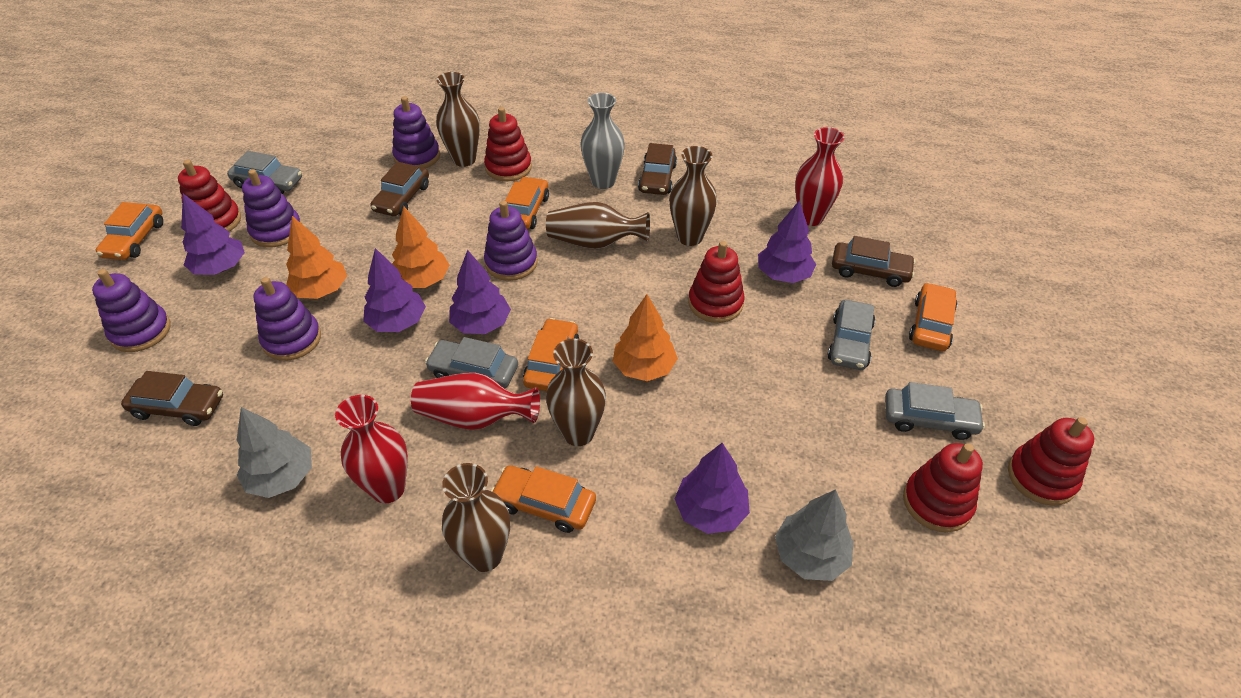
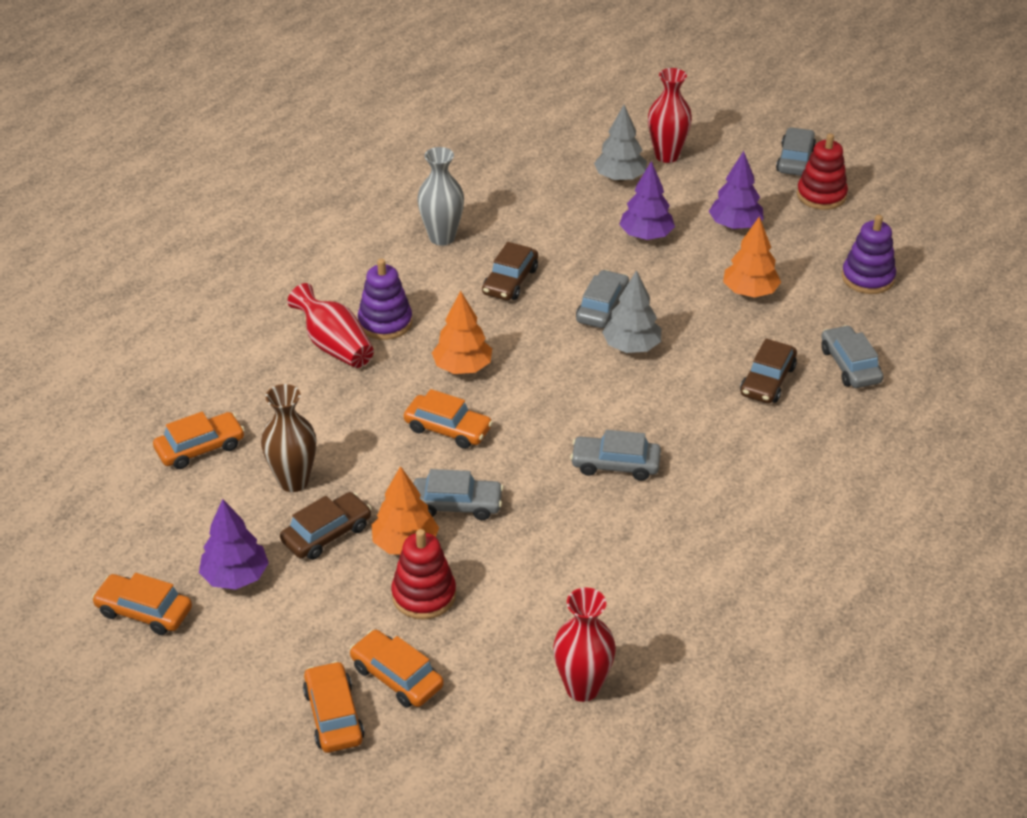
brown car: 4 -> 3
brown vase: 5 -> 1
grey car: 4 -> 5
purple stacking toy: 5 -> 2
purple tree: 5 -> 3
red stacking toy: 5 -> 2

